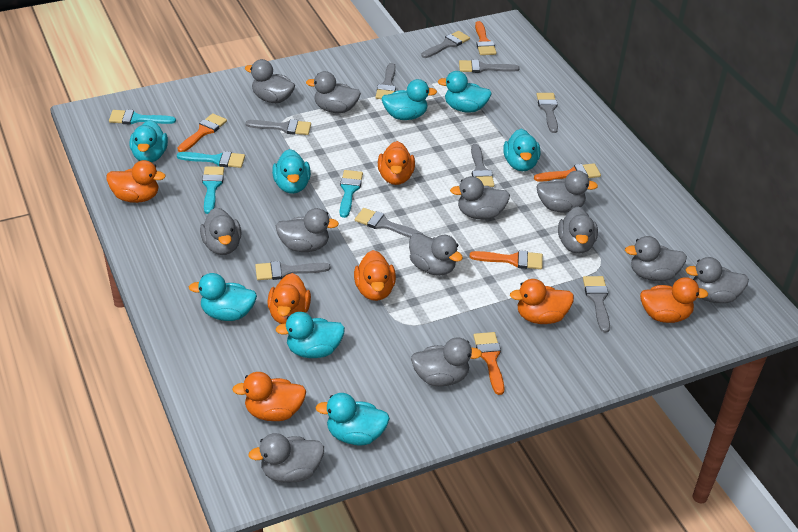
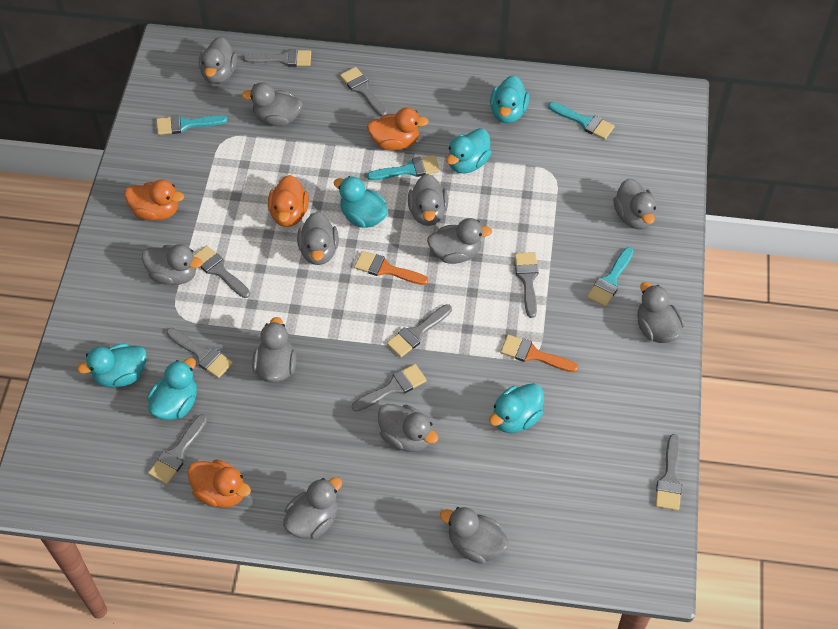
orange brush: 5 -> 2
orange duck: 7 -> 4
turquoise duck: 8 -> 6

